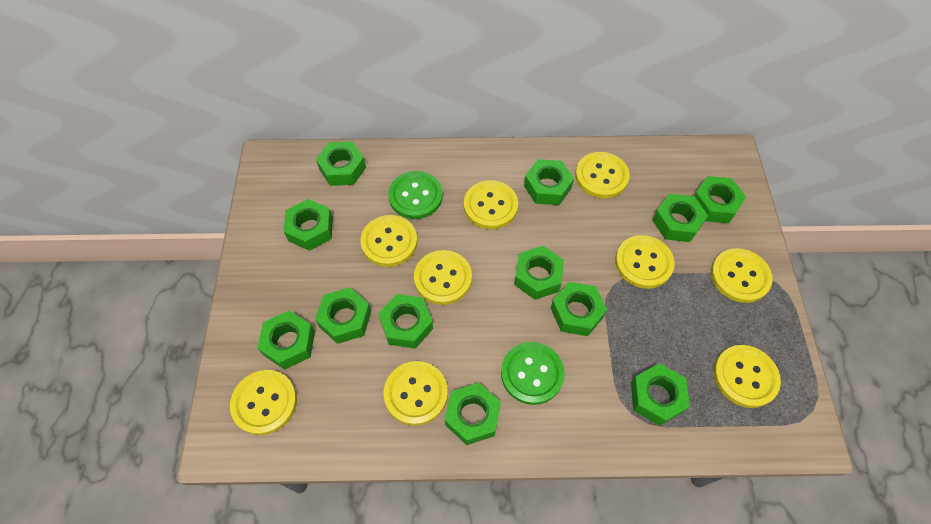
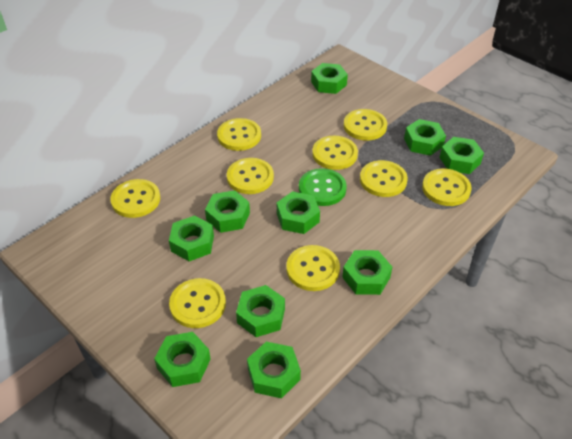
green button: 2 -> 1
green nut: 12 -> 10

